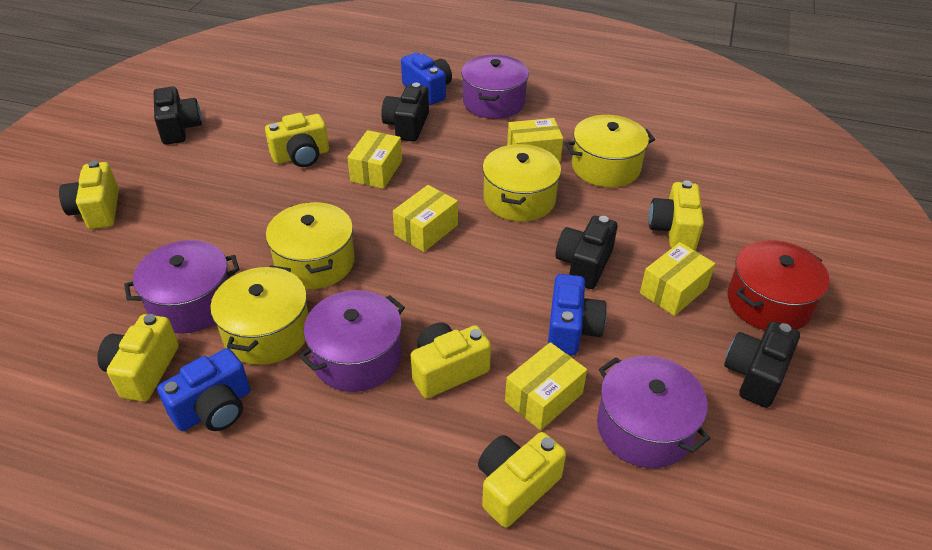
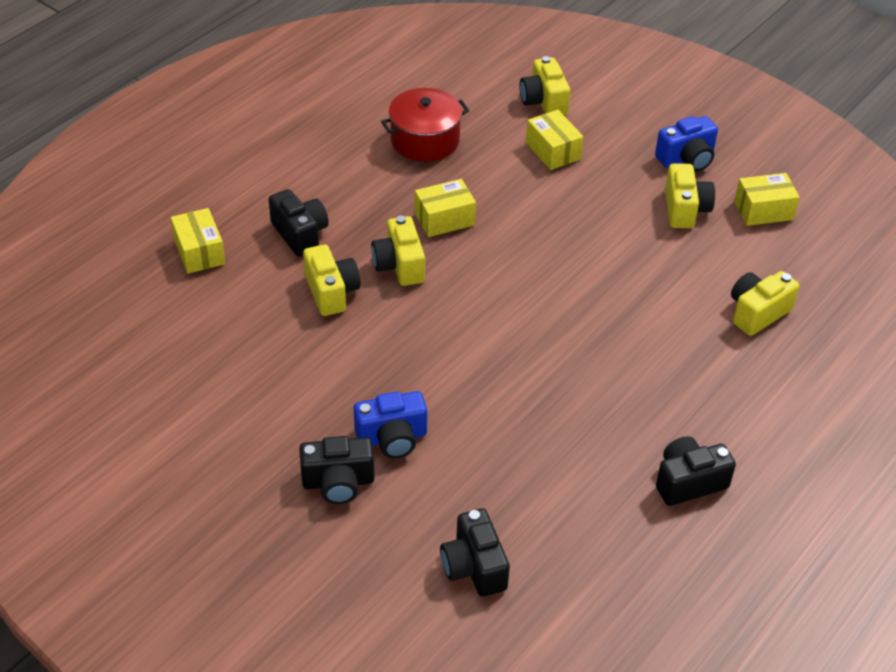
blue camera: 3 -> 2
purple pot: 4 -> 0
yellow box: 5 -> 4
yellow camera: 6 -> 5
yellow pot: 4 -> 0

